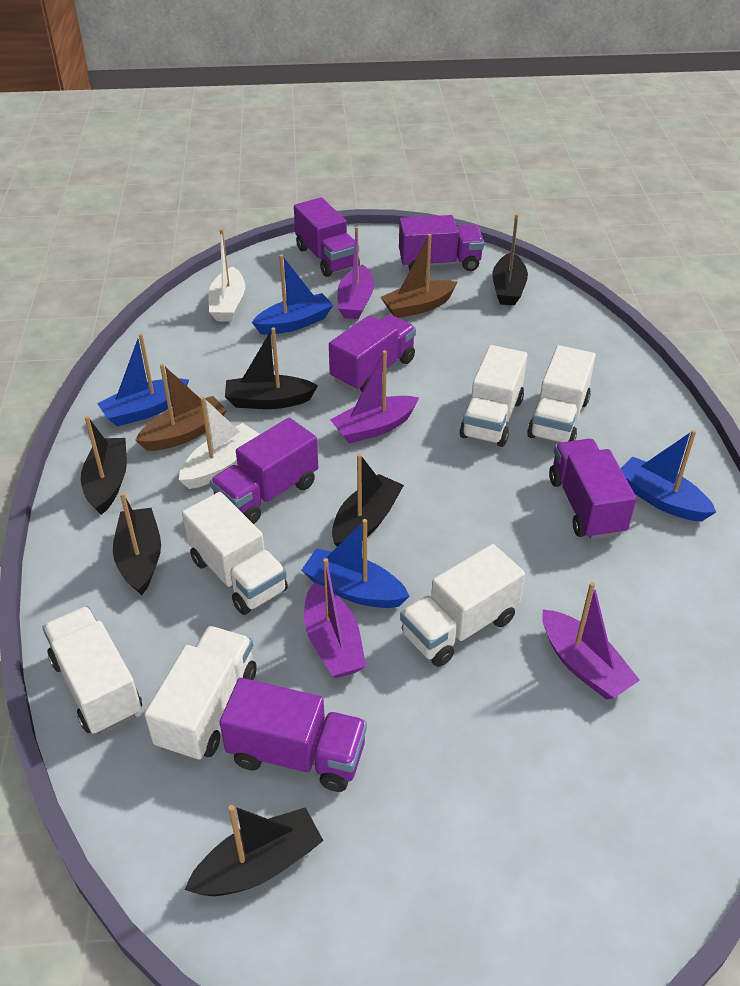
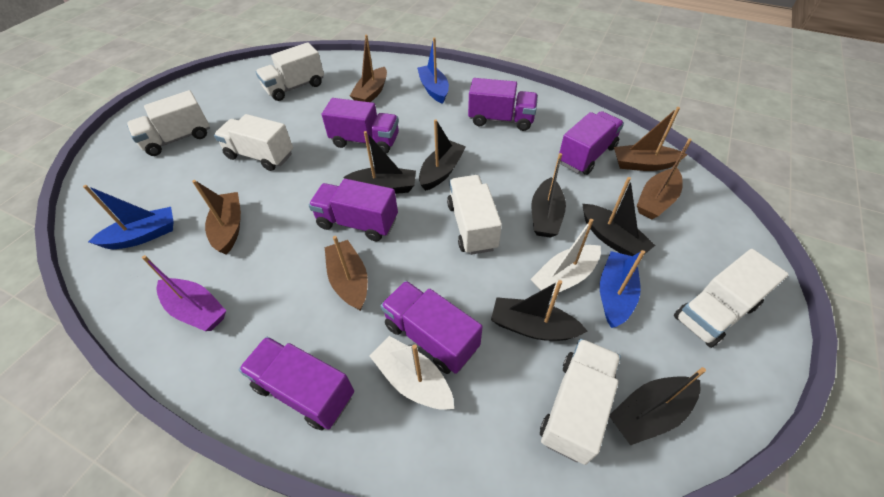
blue boat: 4 -> 3
brown boat: 2 -> 5
purple boat: 4 -> 1

